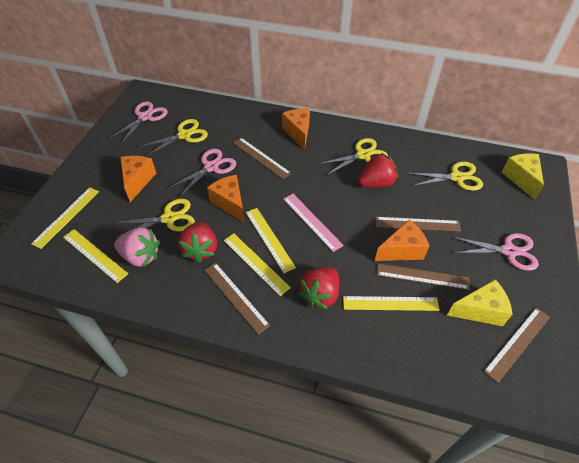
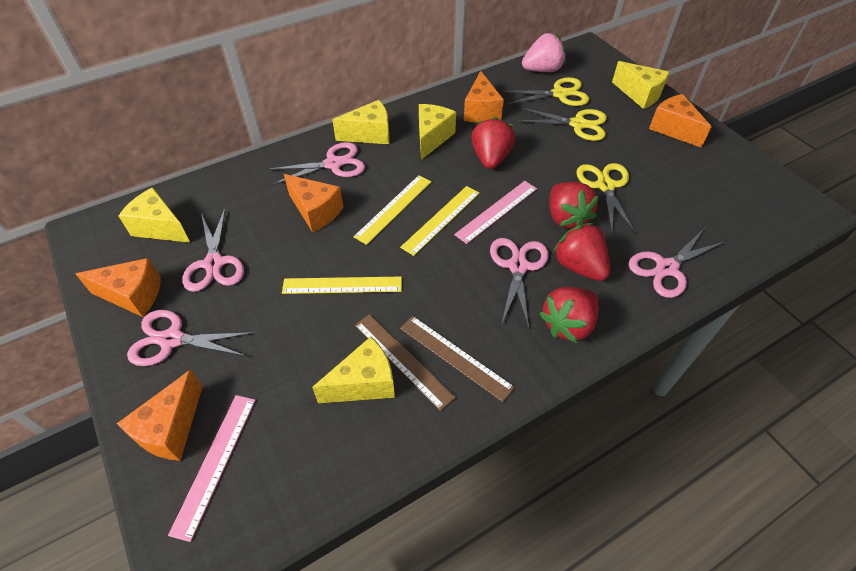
brown ruler: 5 -> 2
orange cheese: 4 -> 5
pink ruler: 1 -> 2
pink scissors: 3 -> 5
red strawberry: 3 -> 4
yellow cheese: 2 -> 5
yellow ruler: 5 -> 3
yellow scissors: 4 -> 3

